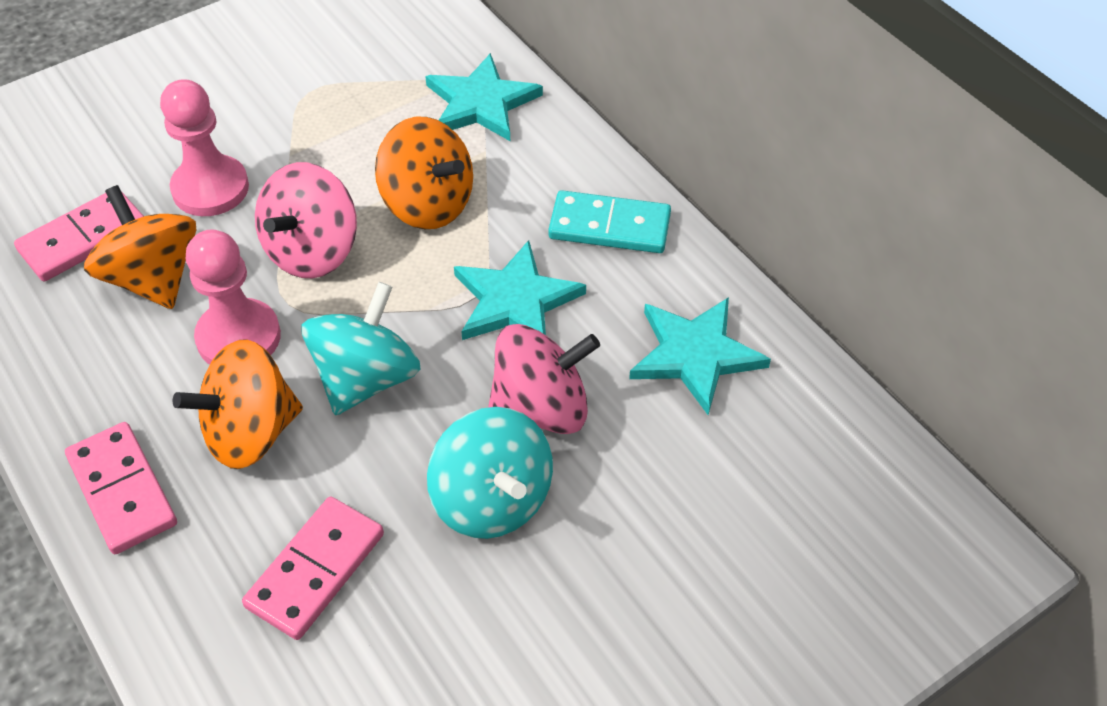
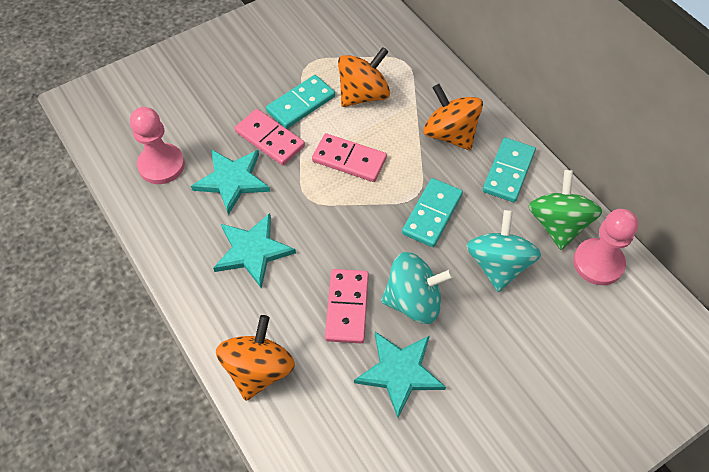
green spinning top: 0 -> 1
pink spinning top: 2 -> 0
turquoise domino: 1 -> 3

